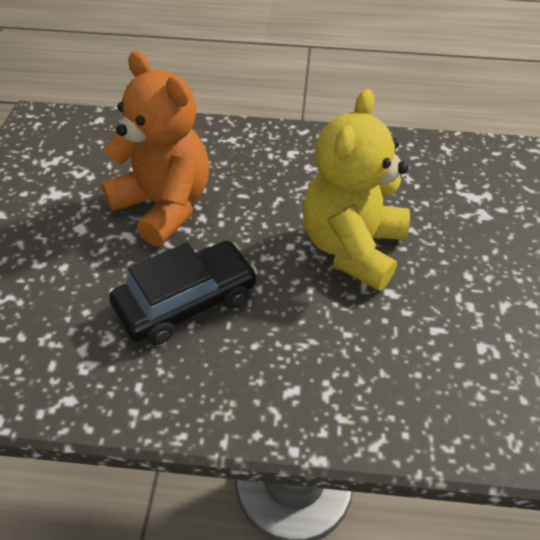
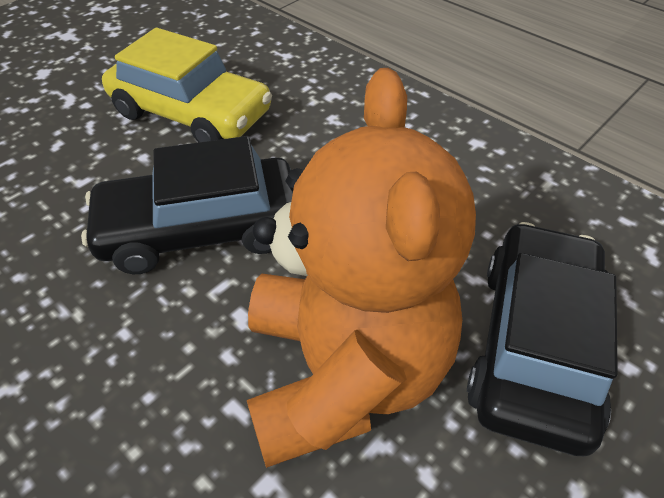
black car: 1 -> 2
yellow car: 0 -> 1
yellow teddy bear: 1 -> 0

